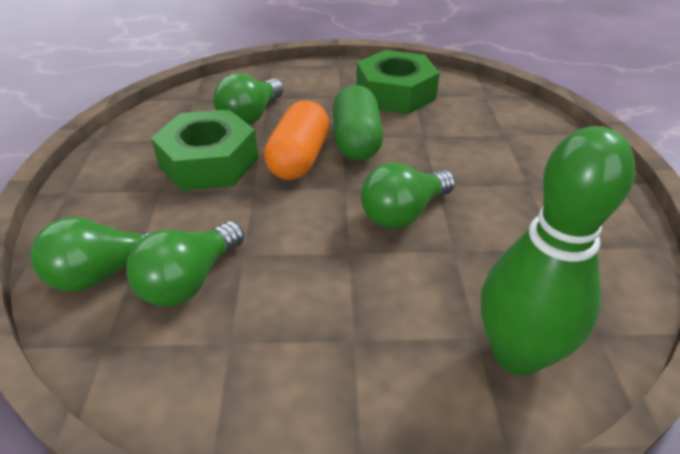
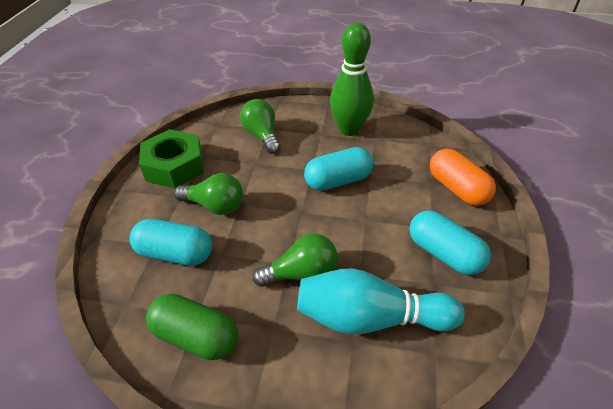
green light bulb: 4 -> 3
green nut: 2 -> 1
turquoise bowling pin: 0 -> 1
turquoise capsule: 0 -> 3

